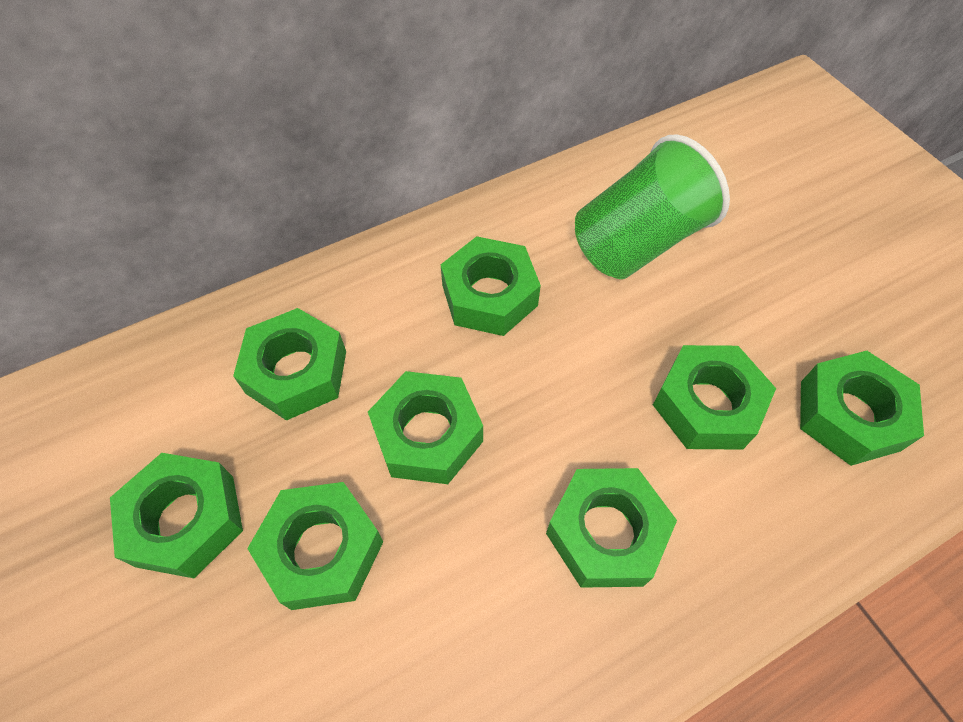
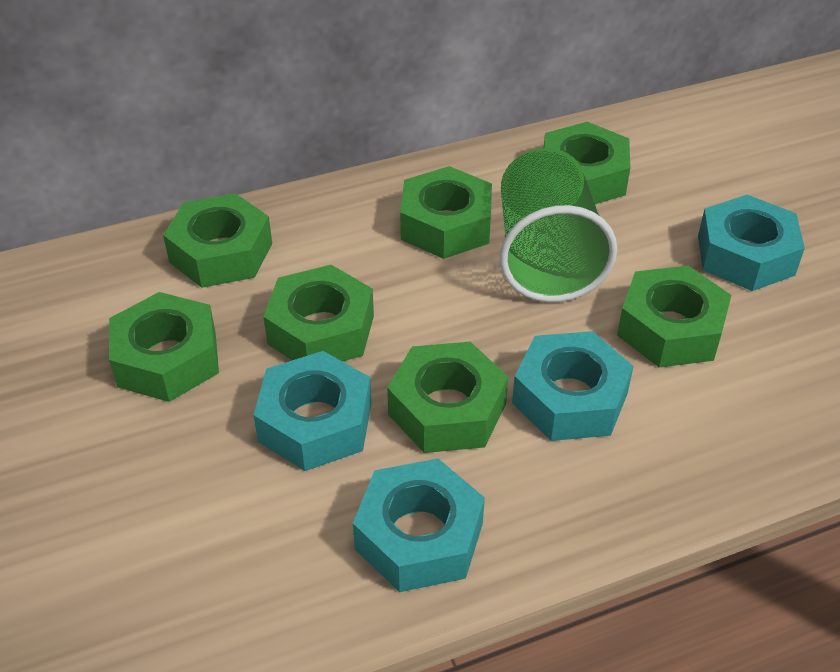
green nut: 8 -> 7
turquoise nut: 0 -> 4

